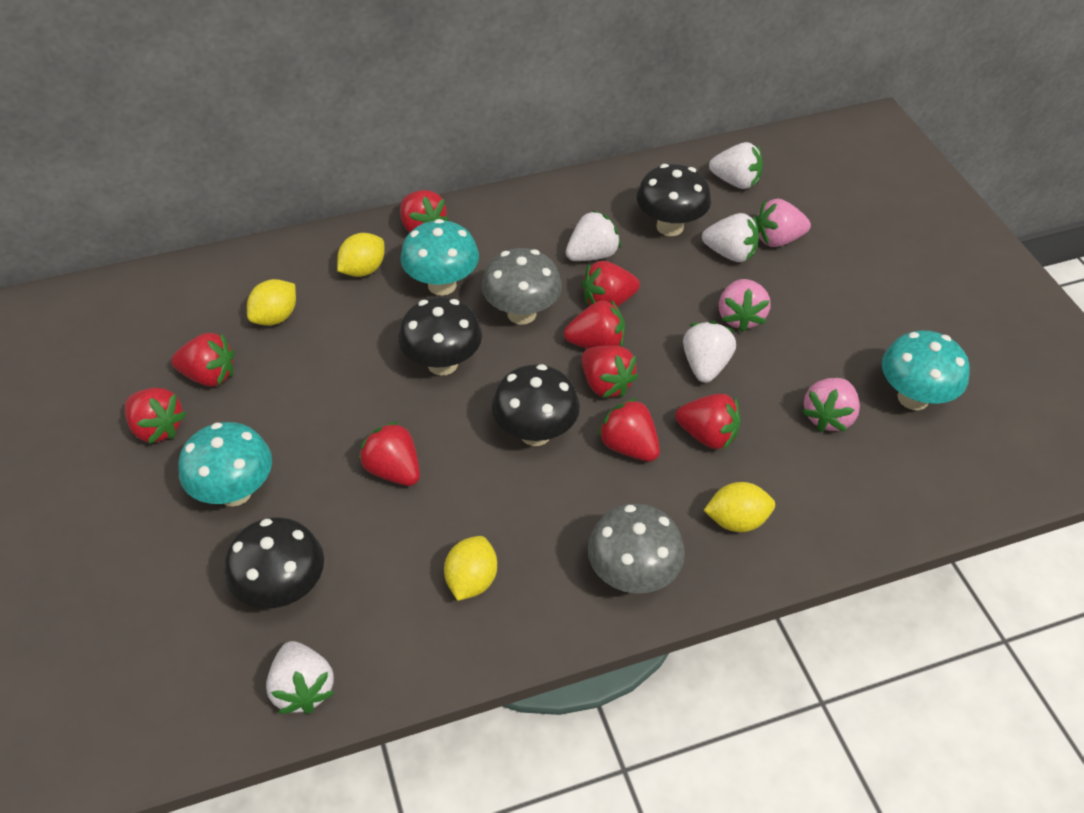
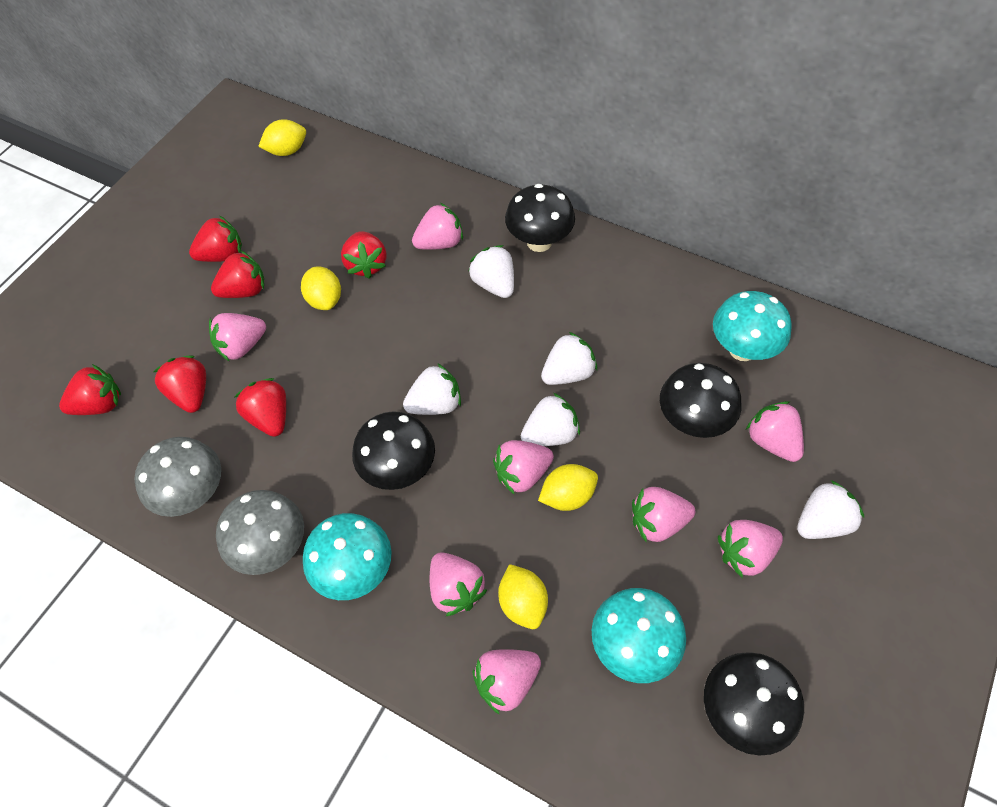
pink strawberry: 3 -> 8
red strawberry: 9 -> 6

